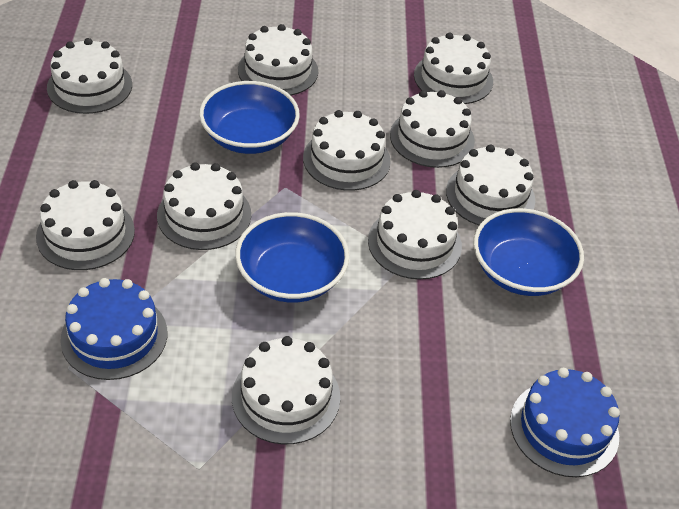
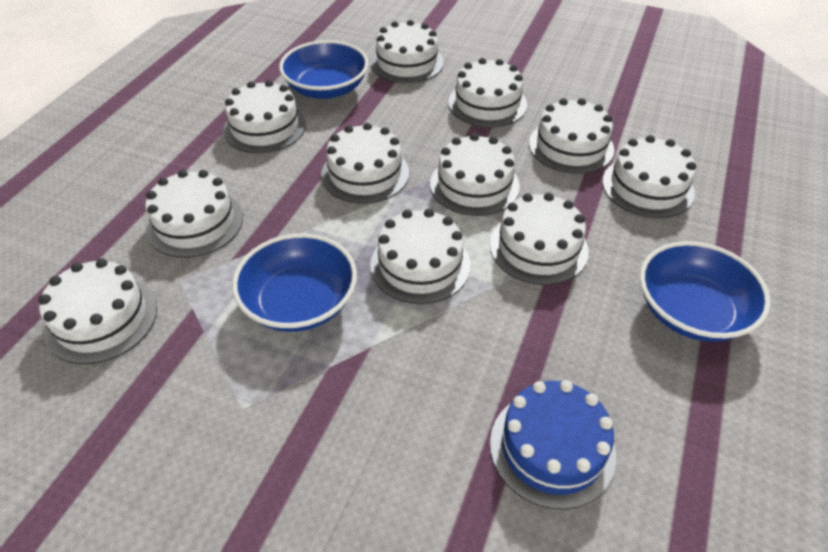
blue cake: 2 -> 1
white cake: 10 -> 11

